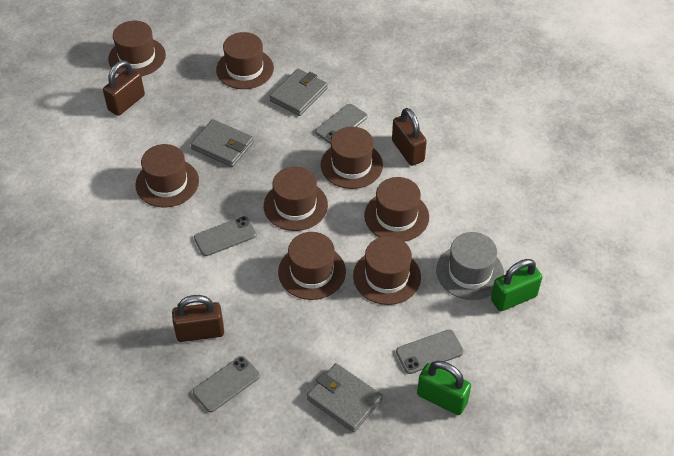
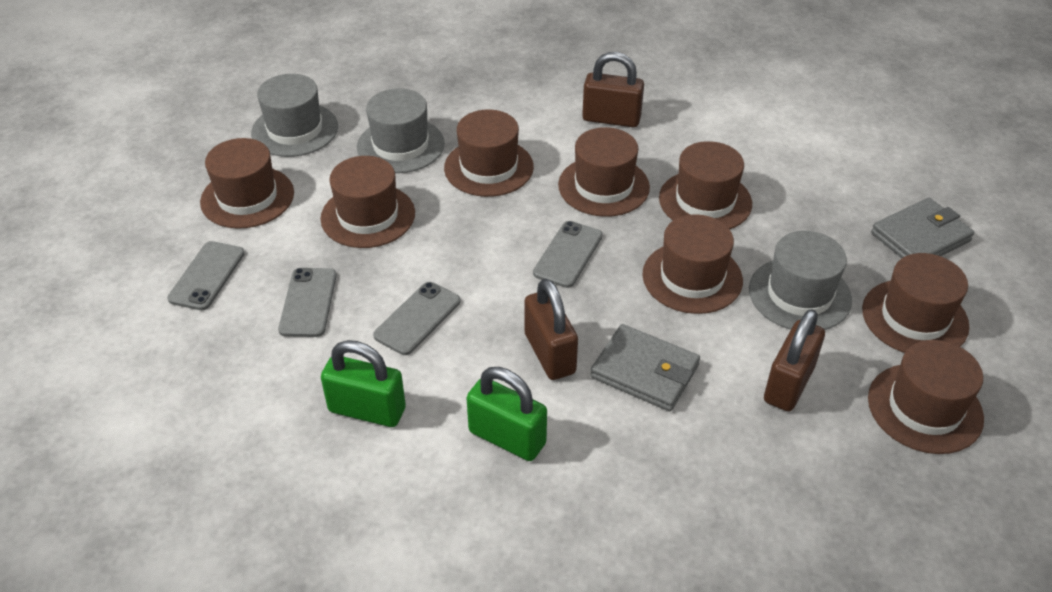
grey hat: 1 -> 3
grey wallet: 3 -> 2

